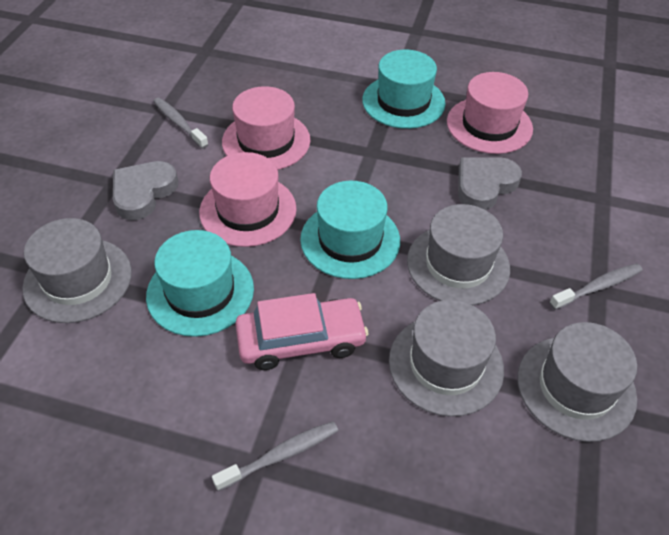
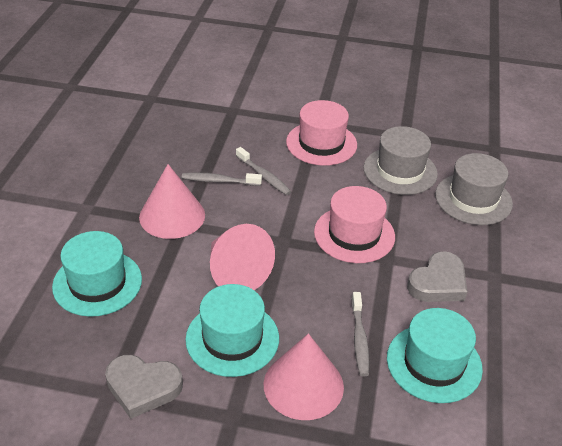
grey hat: 4 -> 2
pink car: 1 -> 0
pink cone: 0 -> 3
pink hat: 3 -> 2

